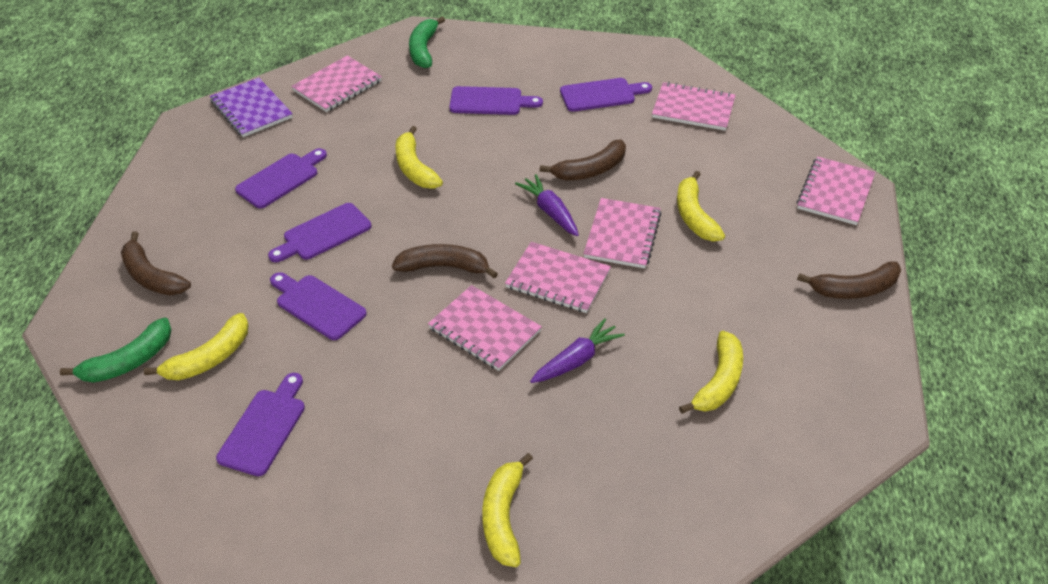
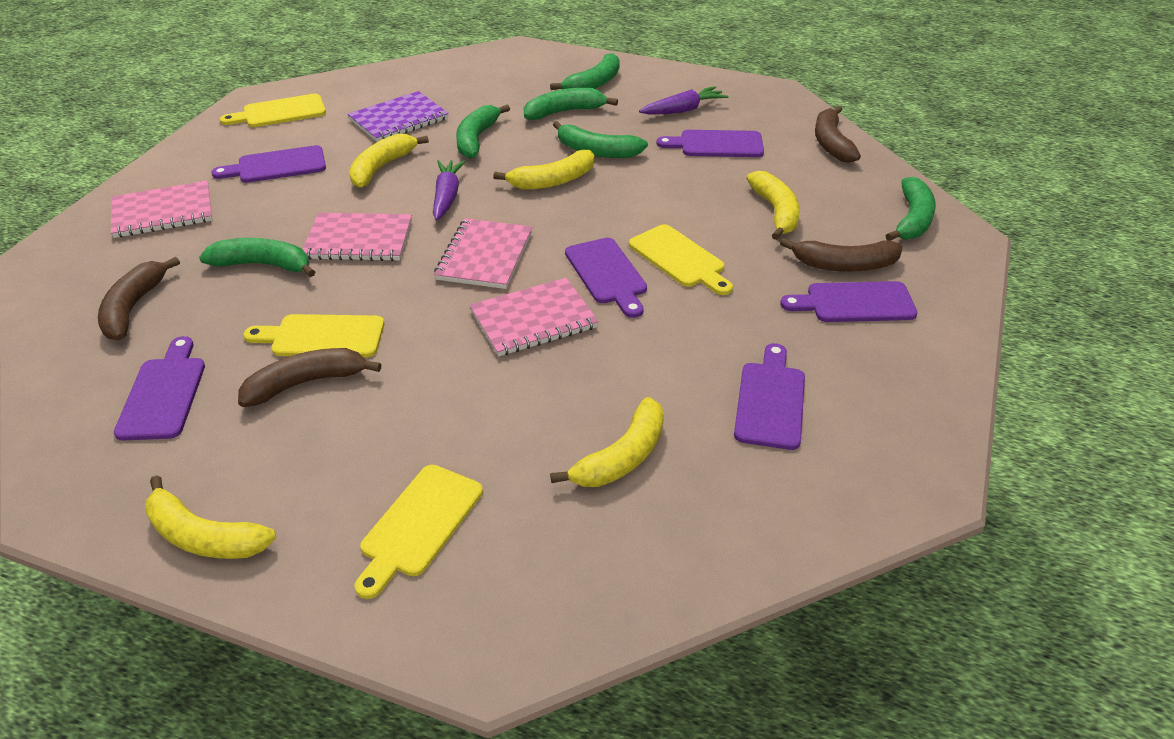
green banana: 2 -> 6
pink notebook: 6 -> 4
yellow cutting board: 0 -> 4

